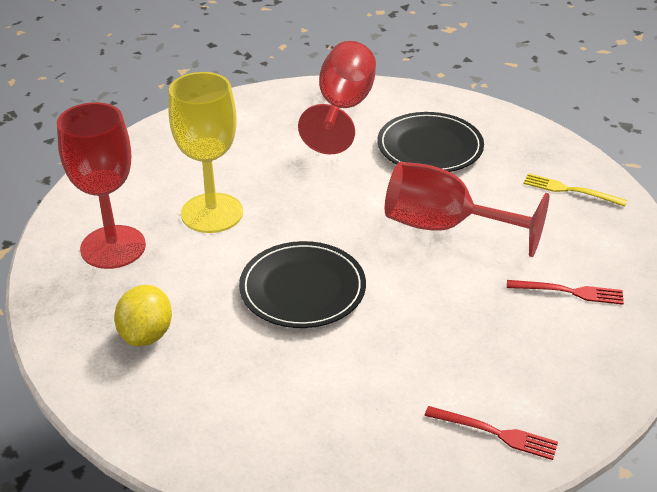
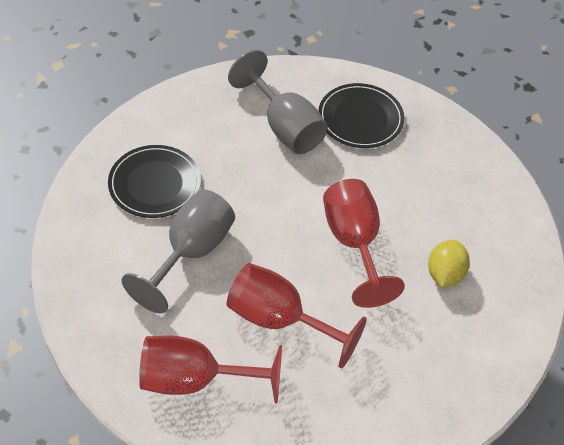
grey goblet: 0 -> 2
red fork: 2 -> 0
yellow fork: 1 -> 0
yellow goblet: 1 -> 0

